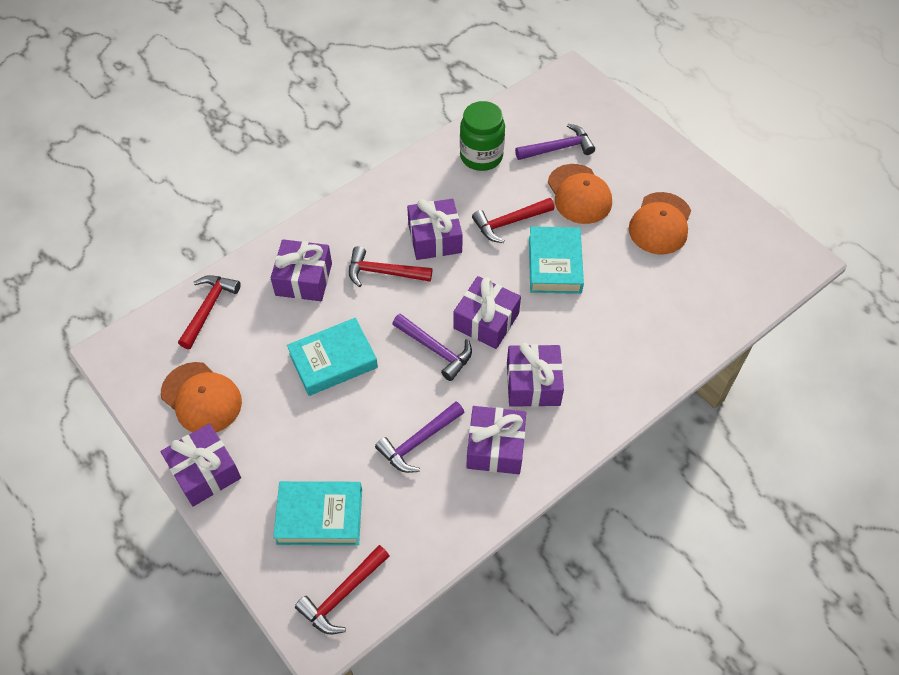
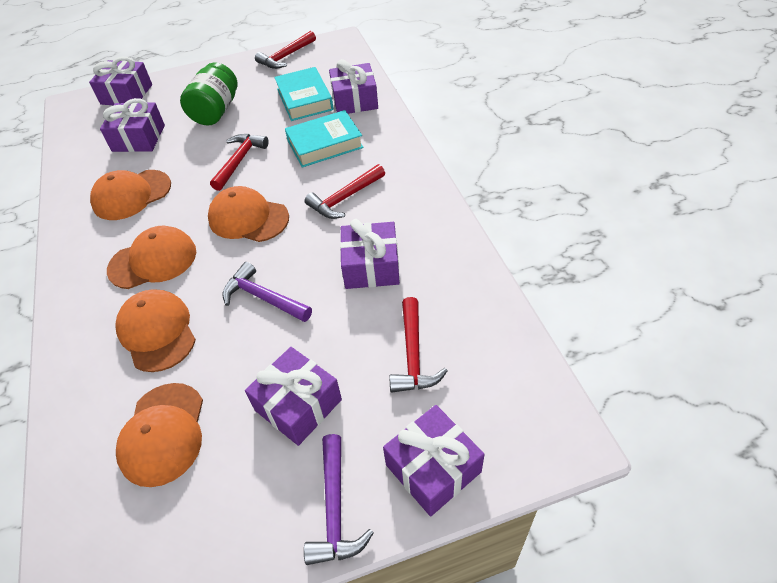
orange cap: 3 -> 5
purple hammer: 3 -> 2
turquoise book: 3 -> 2

